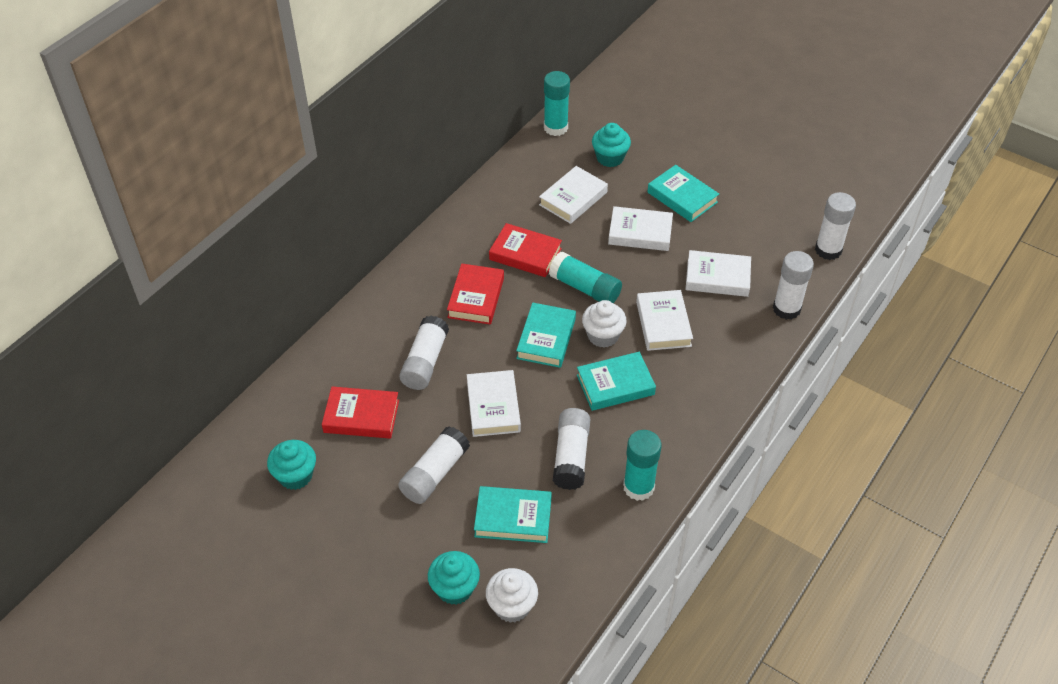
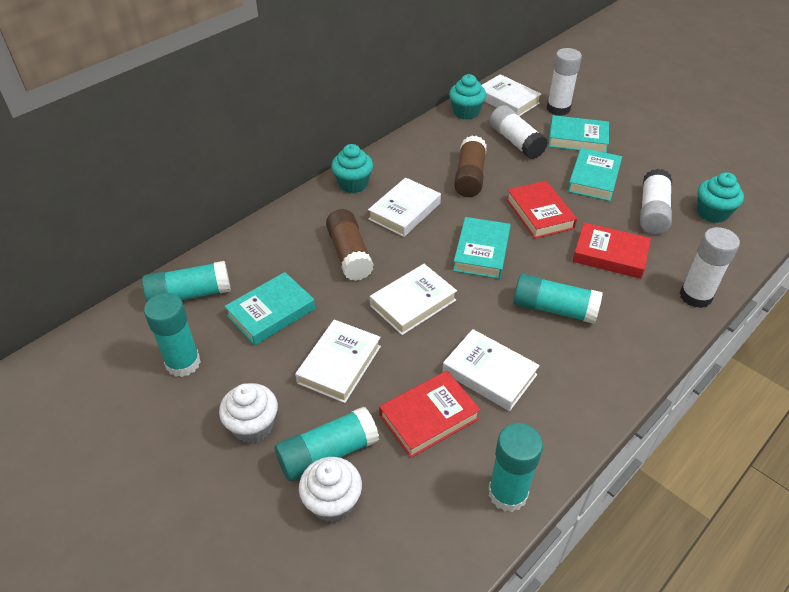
brown glue stick: 0 -> 2
turquoise glue stick: 3 -> 5
white glue stick: 5 -> 4

